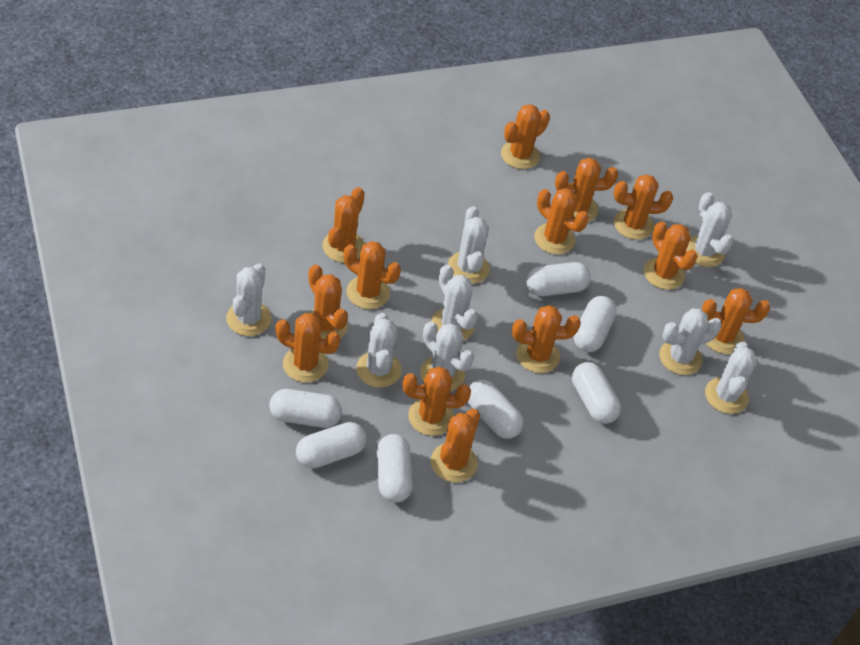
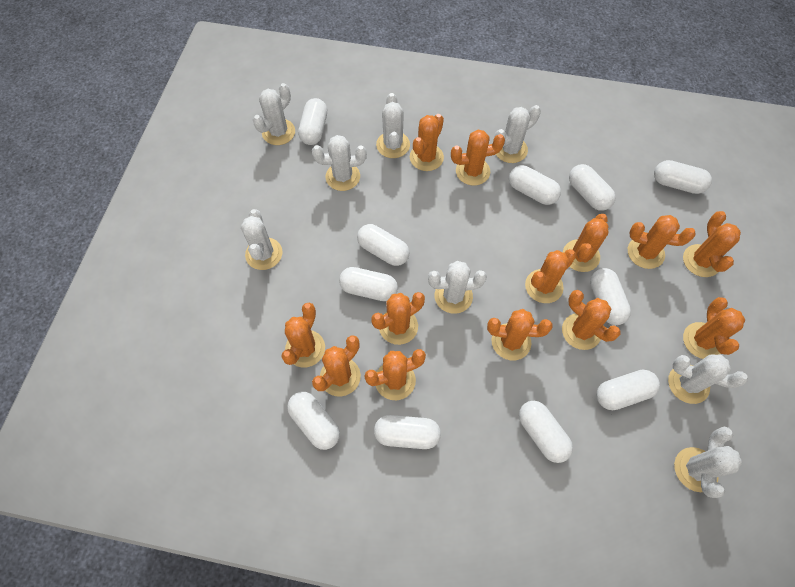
white capsule: 7 -> 11

